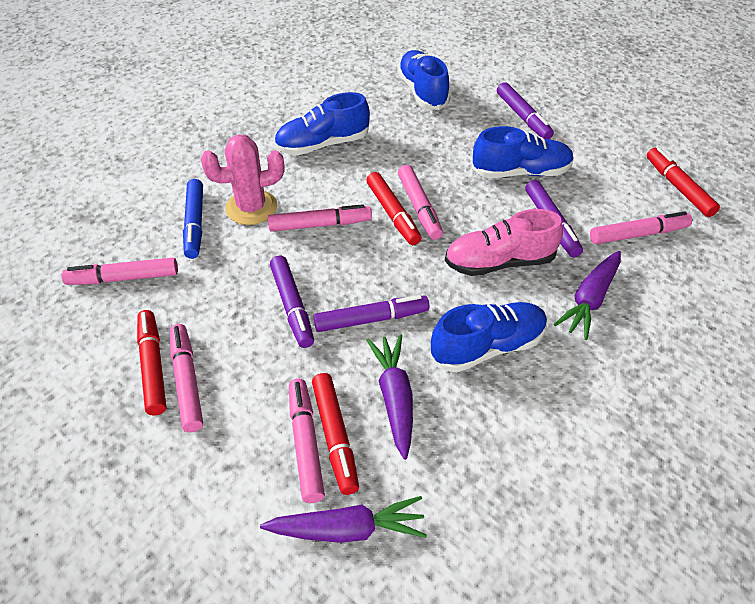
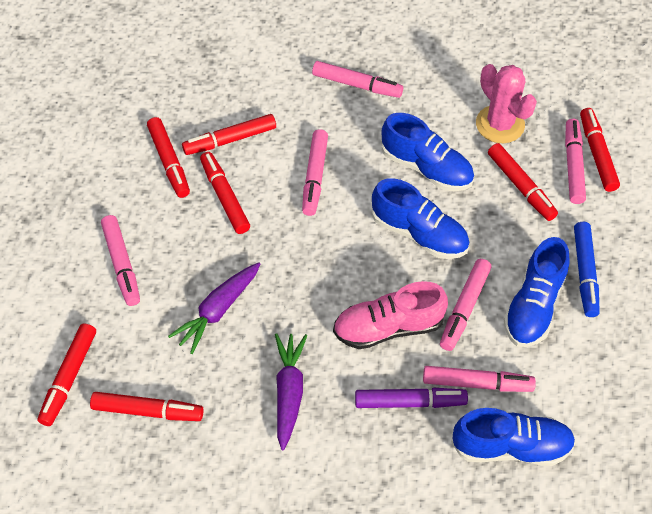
purple carrot: 3 -> 2
purple marker: 4 -> 1
red marker: 4 -> 7

